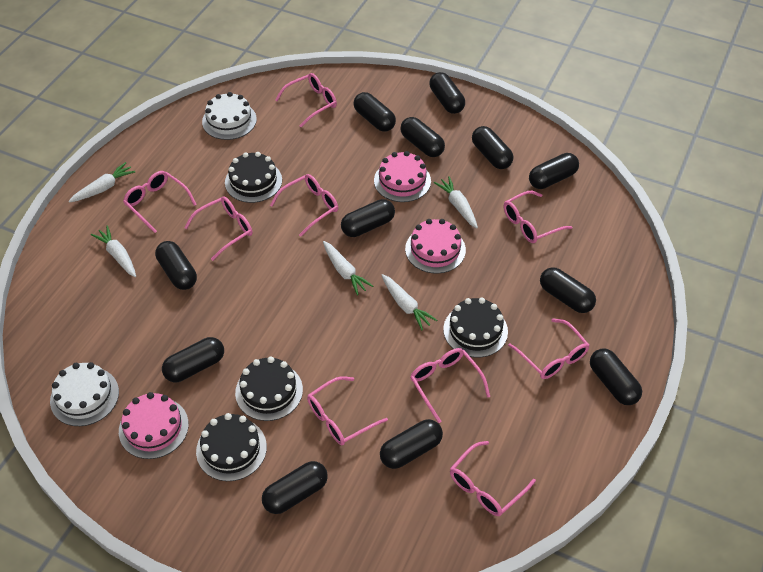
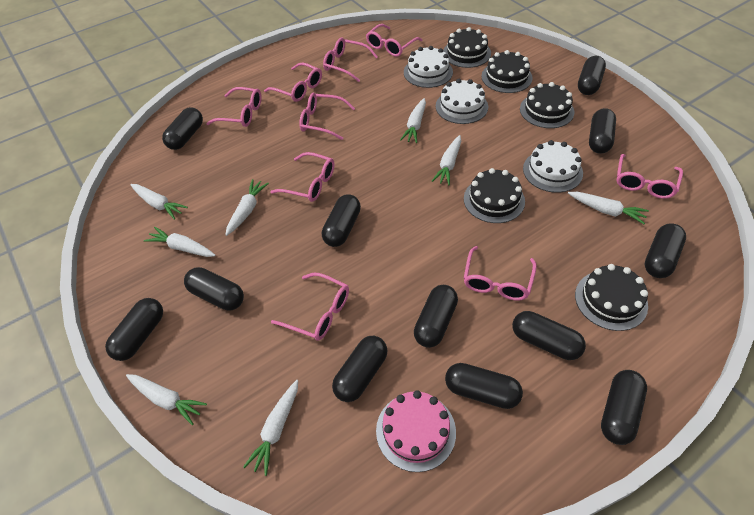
black cake: 4 -> 5
pink cake: 3 -> 1
white cake: 2 -> 3
white carrot: 5 -> 8

